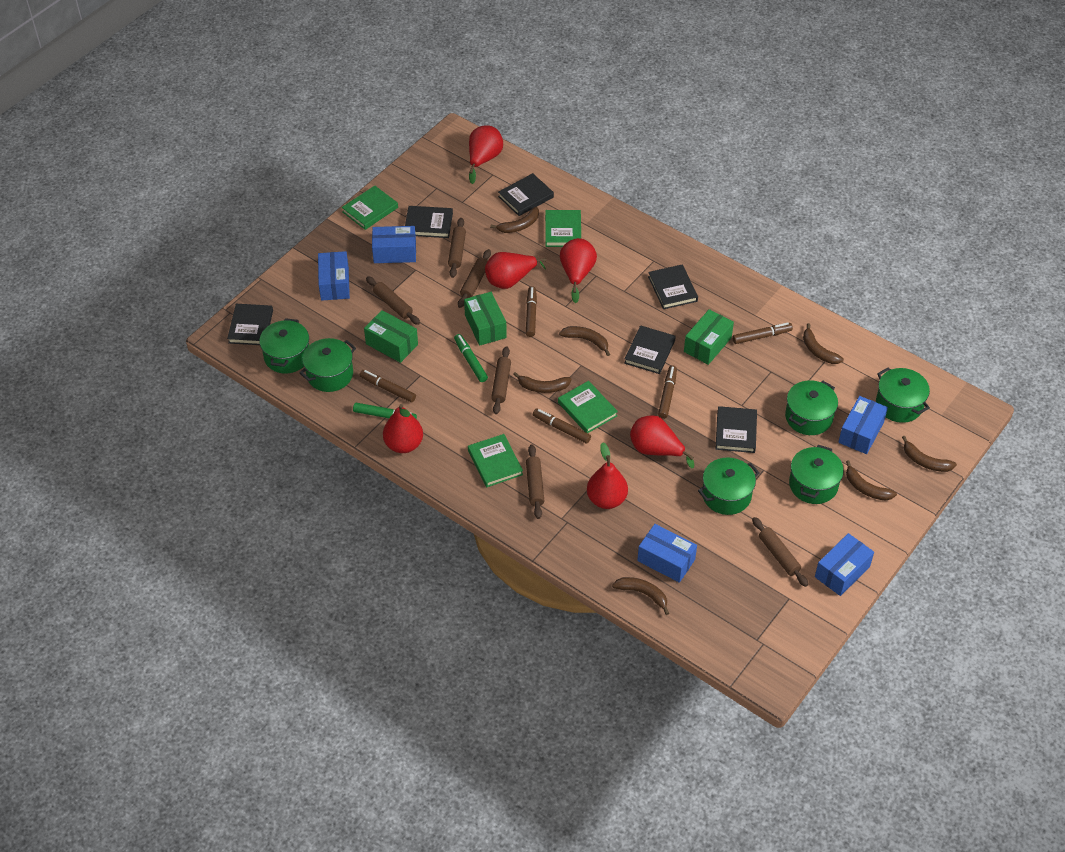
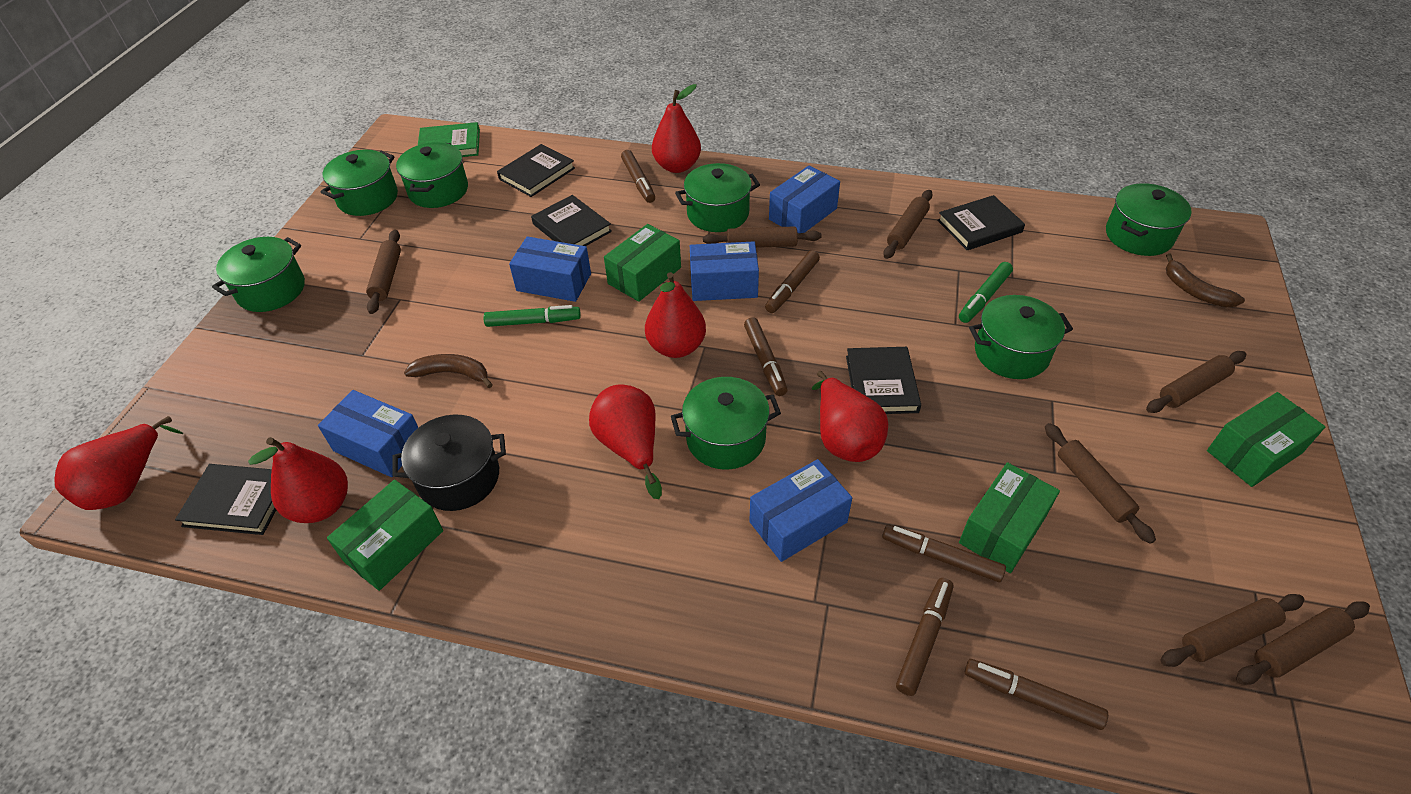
black book: 6 -> 5
black pot: 0 -> 1
brown banana: 7 -> 2
brown marker: 5 -> 6
brown rolling pin: 6 -> 7
green book: 4 -> 1
green box: 3 -> 4
green pot: 6 -> 7

